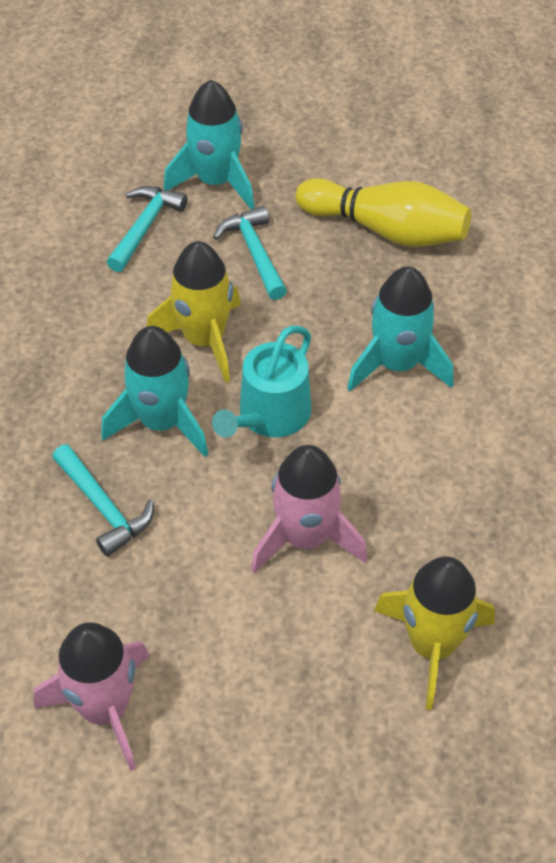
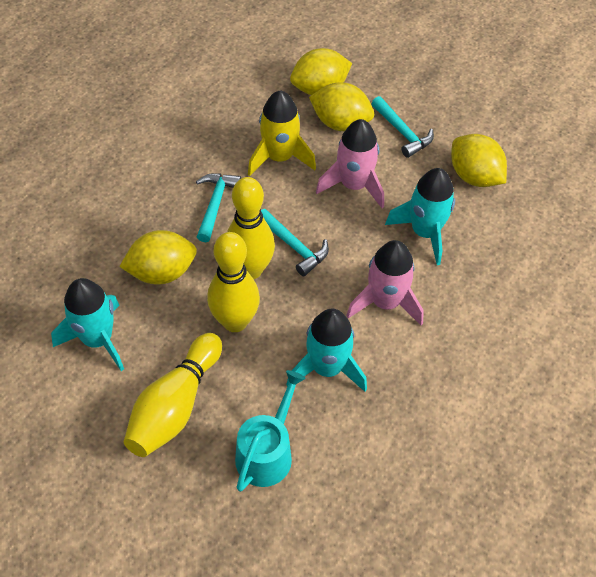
yellow bowling pin: 1 -> 3
yellow lemon: 0 -> 4
yellow rocket: 2 -> 1

